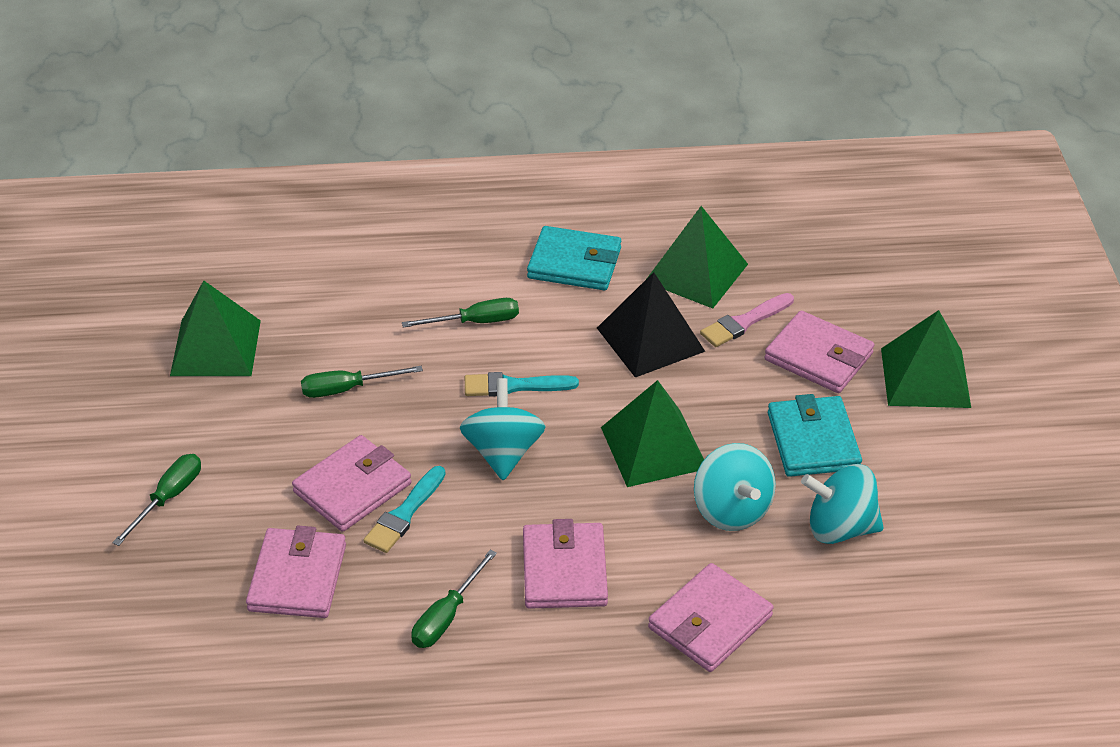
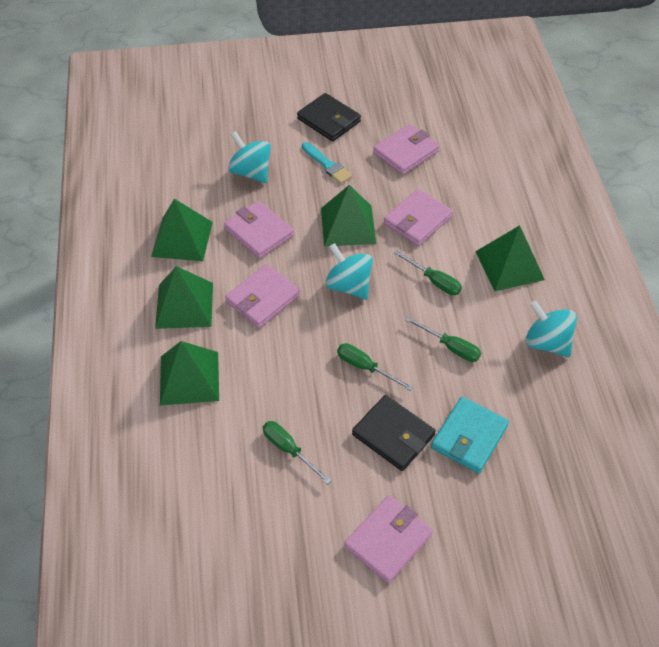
black pyramid: 1 -> 0
black wallet: 0 -> 2
green pyramid: 4 -> 5
pink brush: 1 -> 0
turquoise brush: 2 -> 1
turquoise wallet: 2 -> 1

